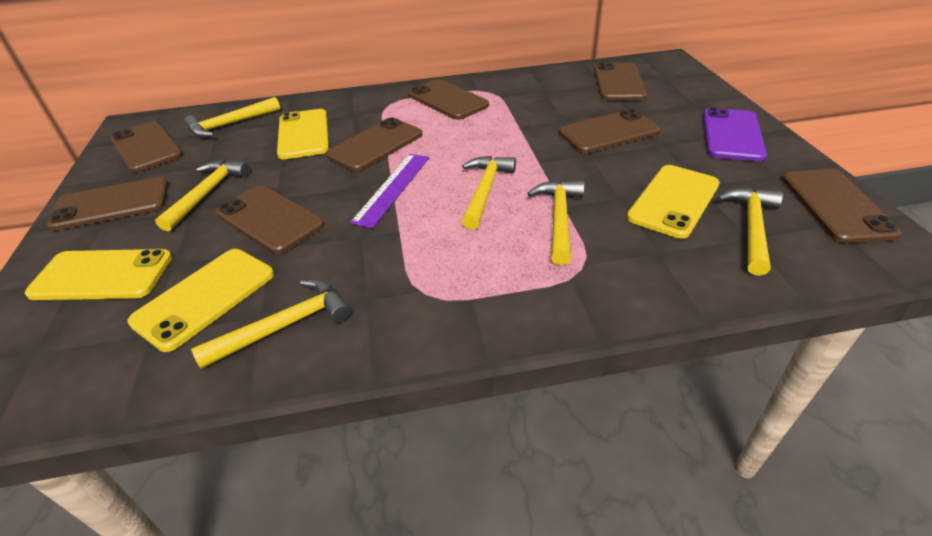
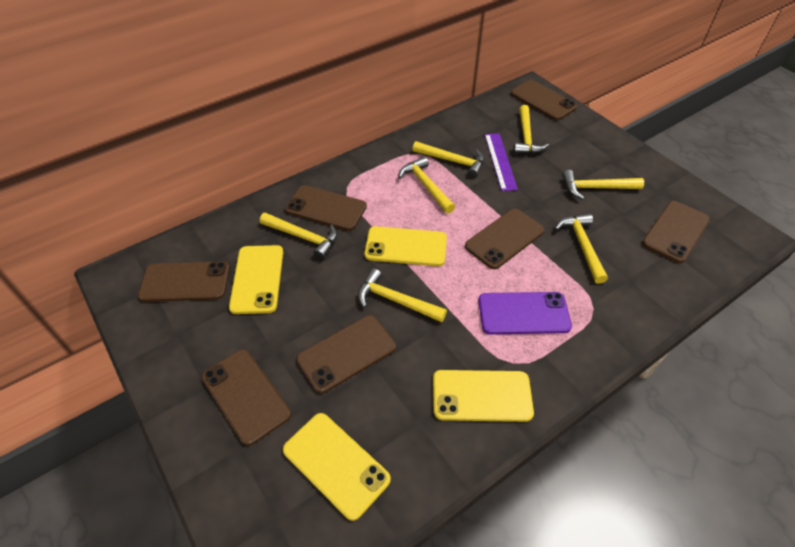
brown phone: 8 -> 7
yellow hammer: 6 -> 7

